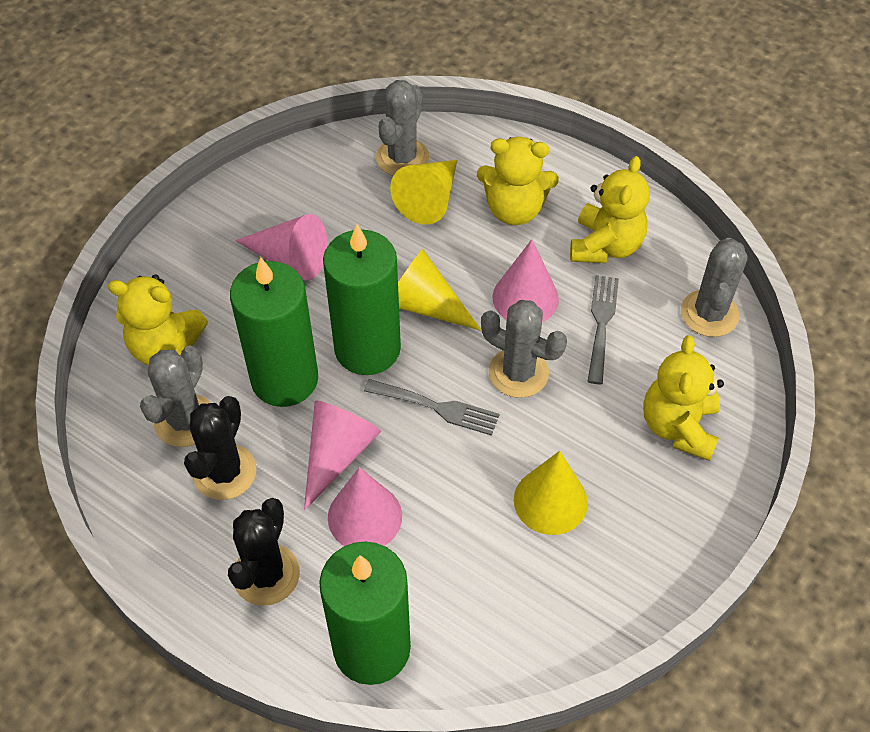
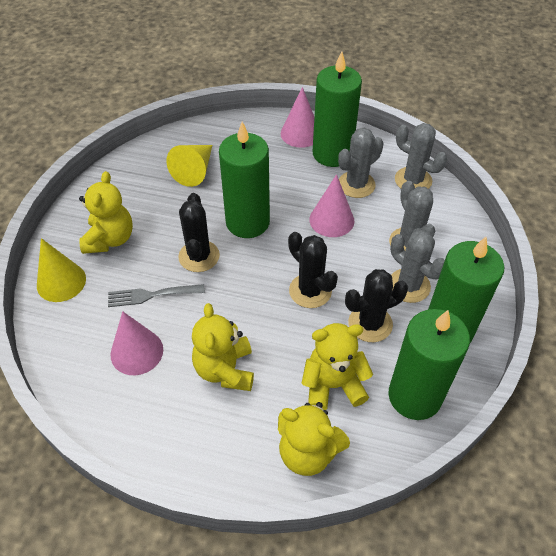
black cactus: 2 -> 3
green candle: 3 -> 4
grey fork: 2 -> 1
pink cone: 4 -> 3
yellow cone: 3 -> 2

